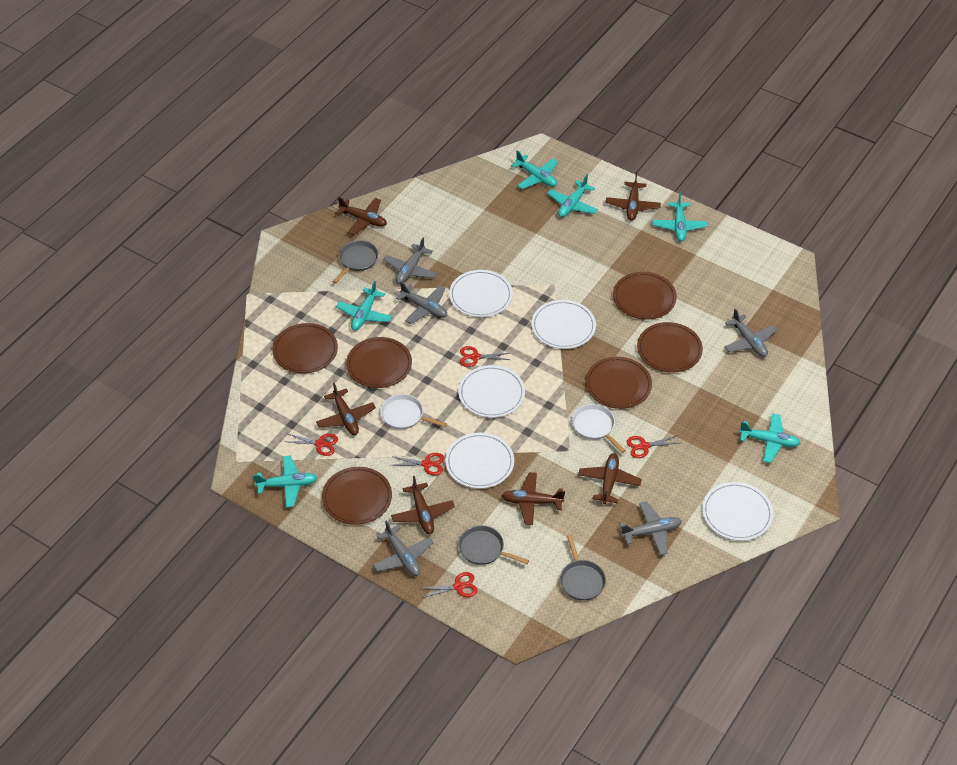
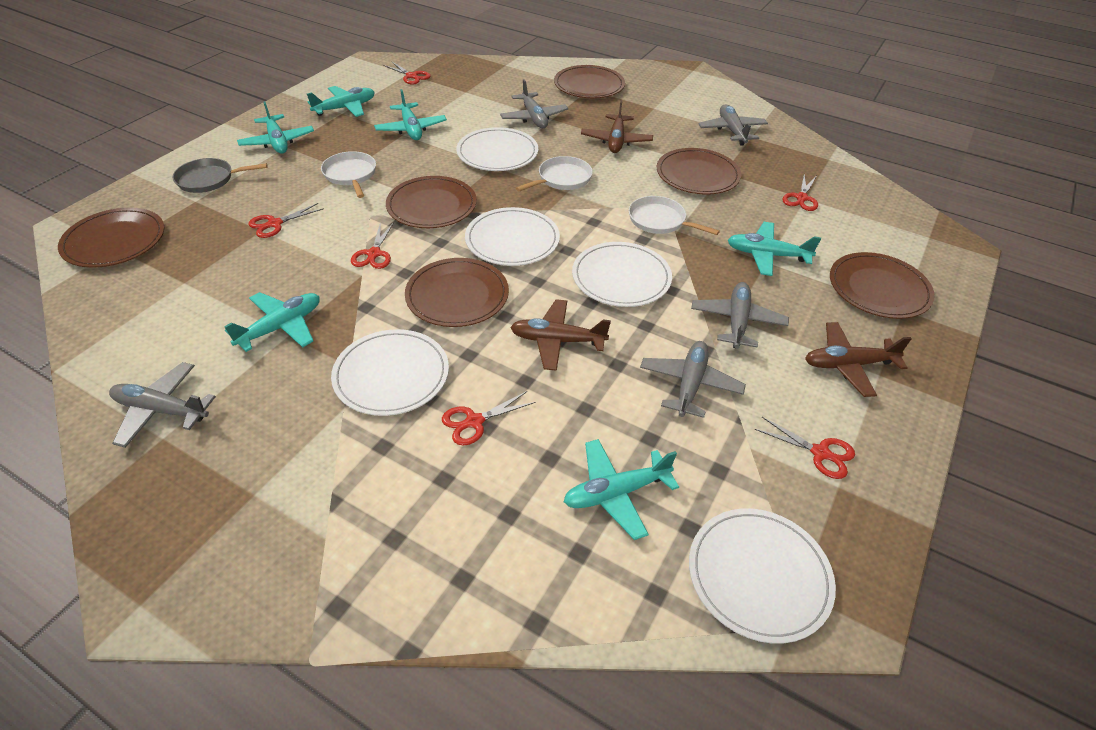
brown plane: 6 -> 3
grey pan: 3 -> 1
red scissors: 5 -> 6
white pan: 2 -> 3

